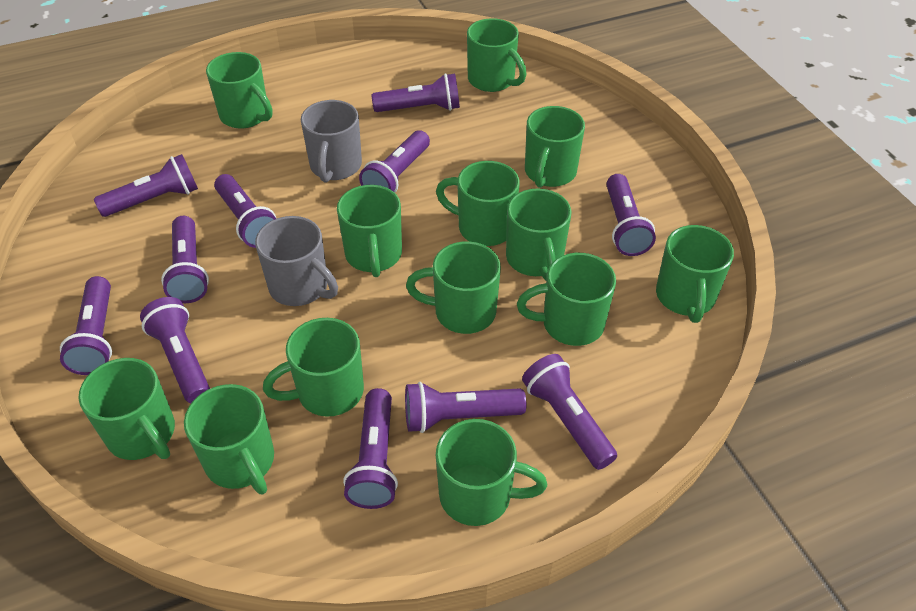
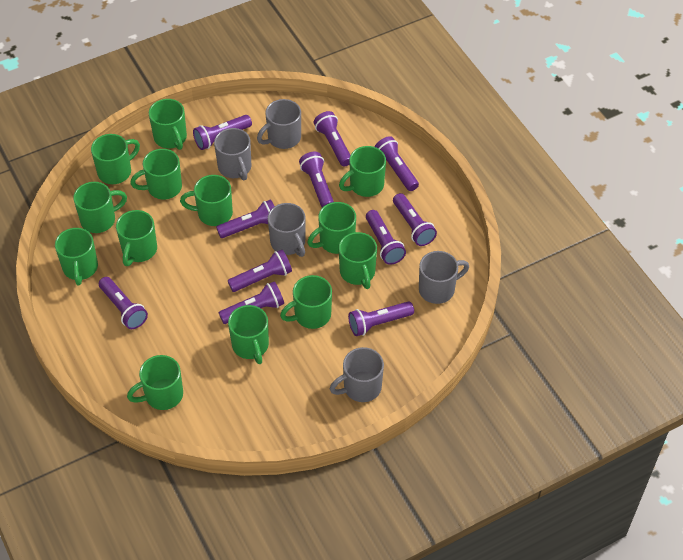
grey mug: 2 -> 5

